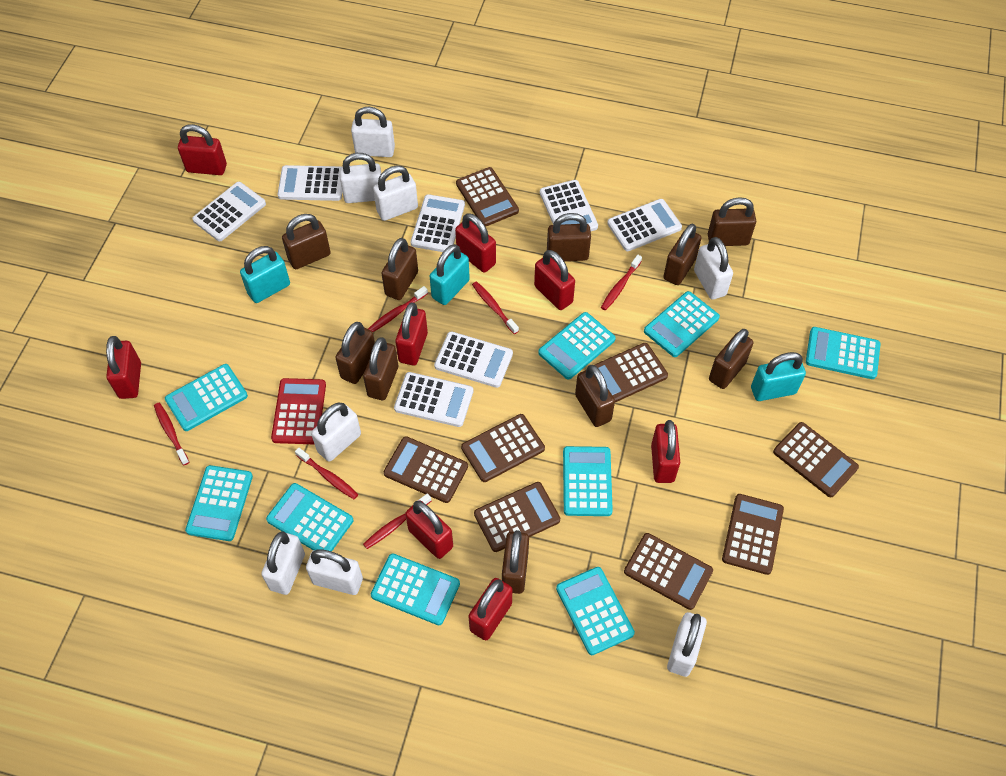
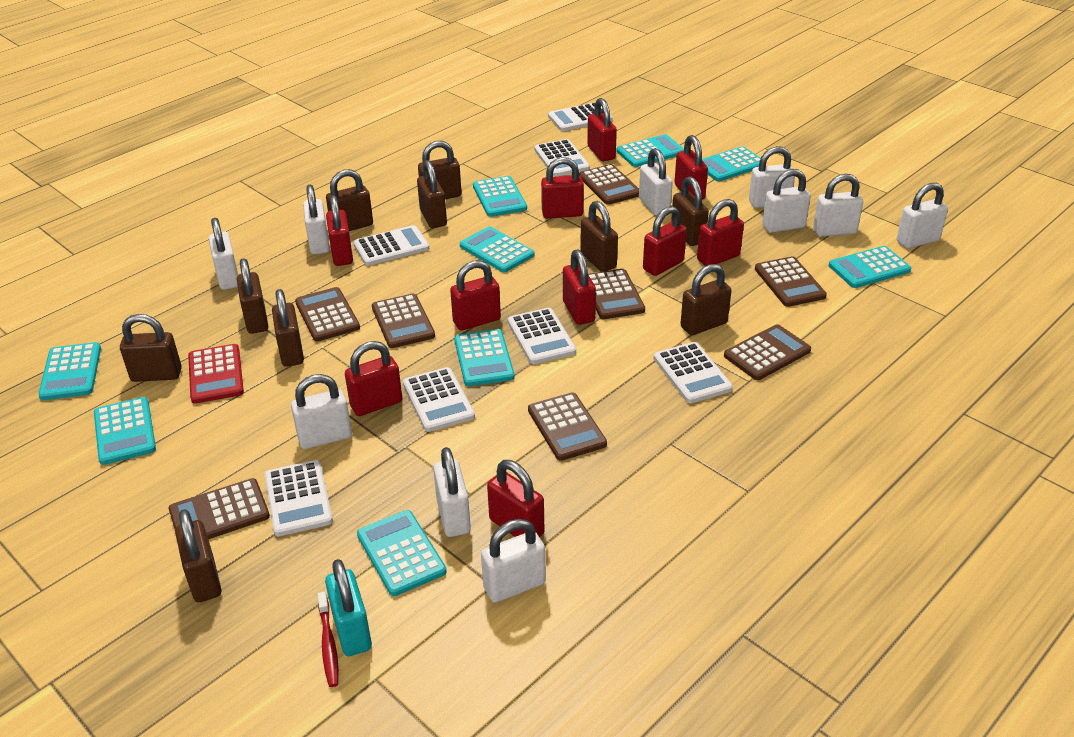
red padlock: 8 -> 10
red toothbrush: 6 -> 1
turquoise padlock: 3 -> 1
white padlock: 8 -> 10

